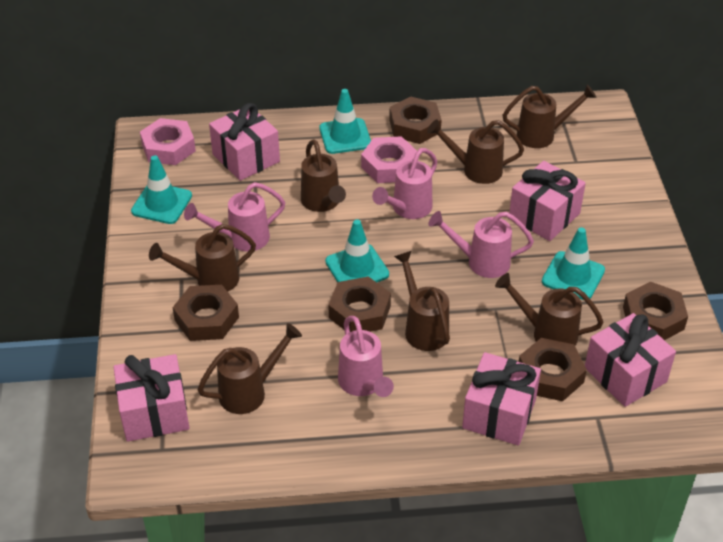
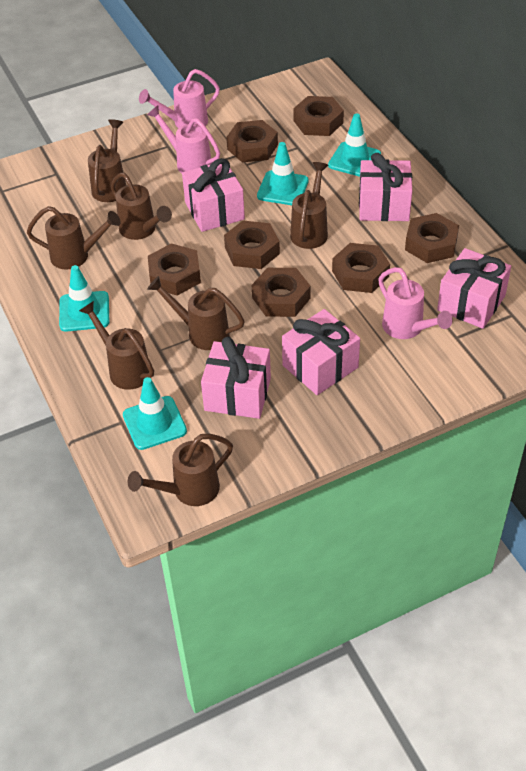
brown nut: 5 -> 7
pink nut: 2 -> 0
pink watering can: 4 -> 3

